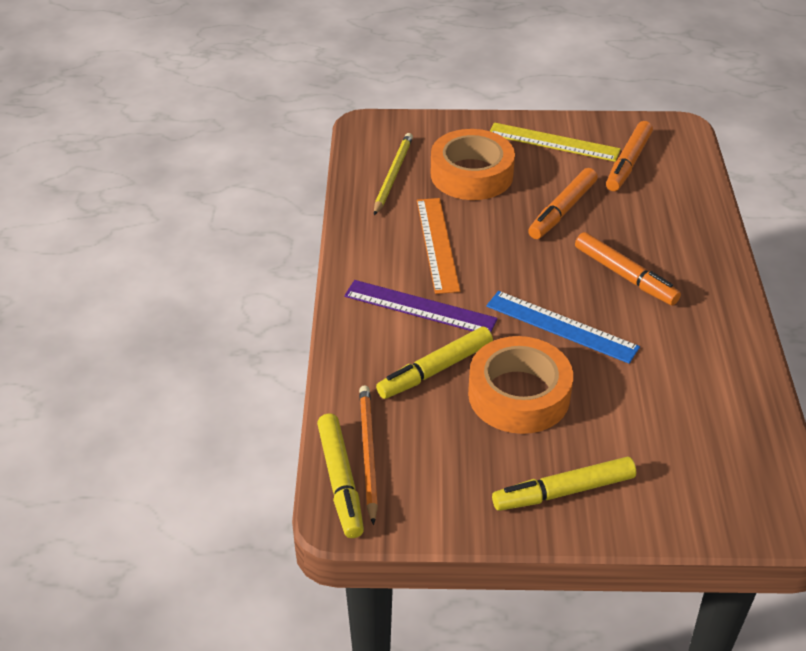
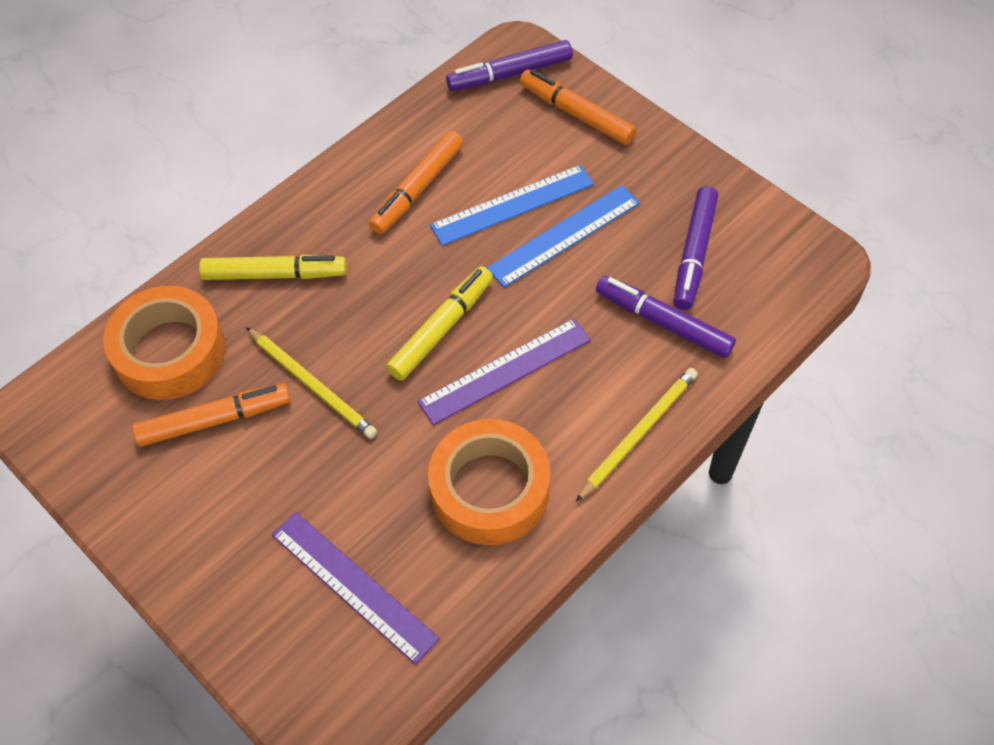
blue ruler: 1 -> 2
orange pencil: 1 -> 0
orange ruler: 1 -> 0
purple marker: 0 -> 3
purple ruler: 1 -> 2
yellow marker: 3 -> 2
yellow pencil: 1 -> 2
yellow ruler: 1 -> 0

